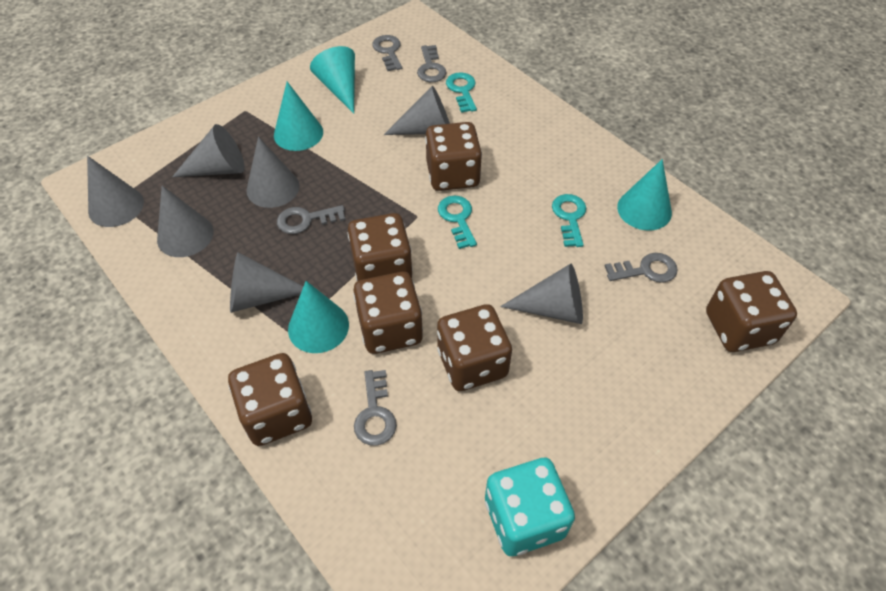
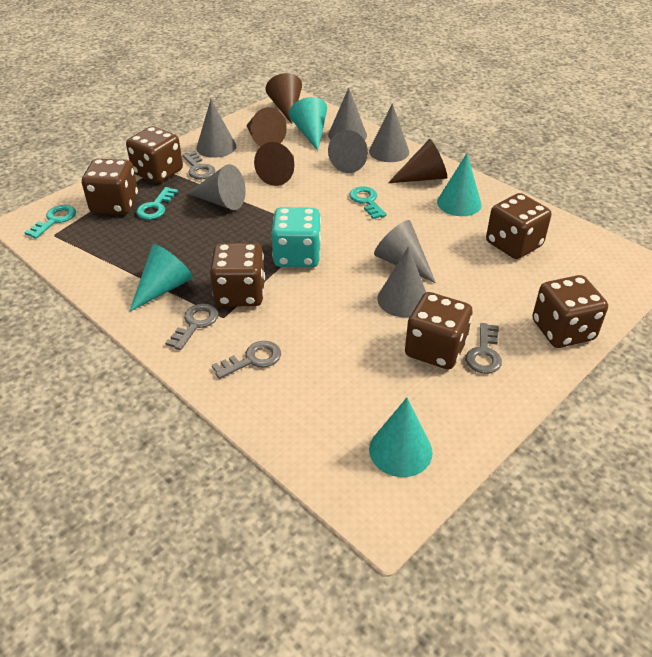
brown cone: 0 -> 4
grey key: 5 -> 4

